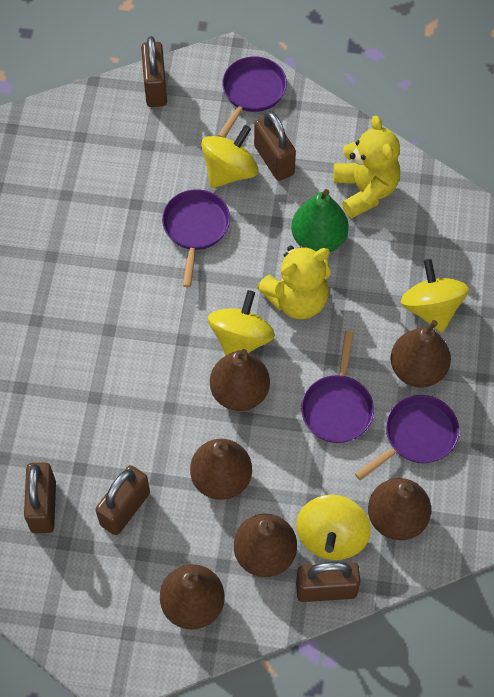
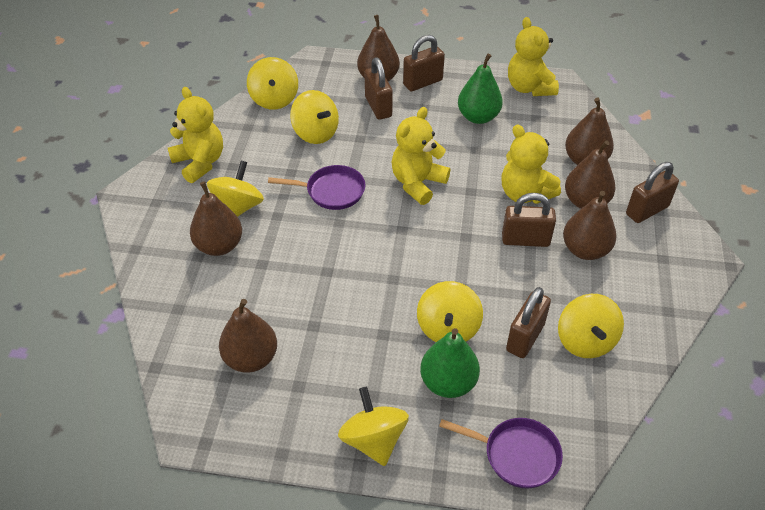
green pear: 1 -> 2
purple pan: 4 -> 2
yellow spinning top: 4 -> 6
yellow teddy bear: 2 -> 4

